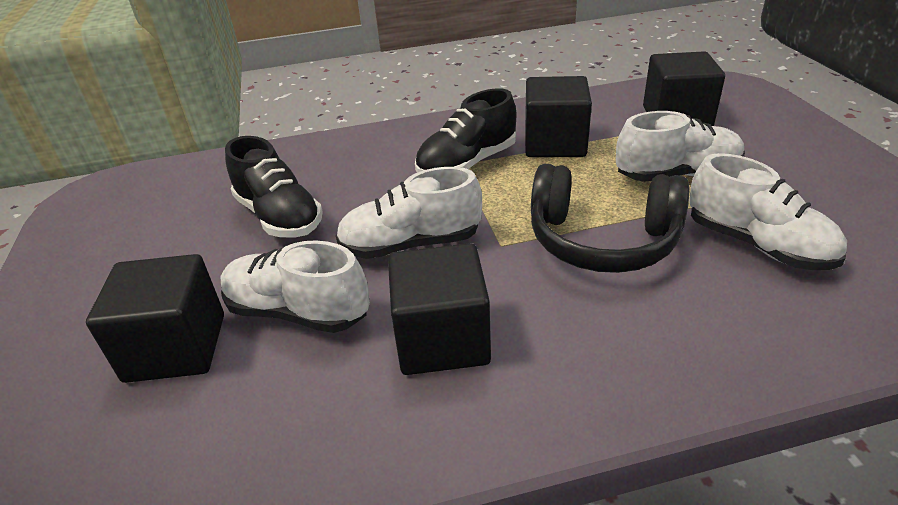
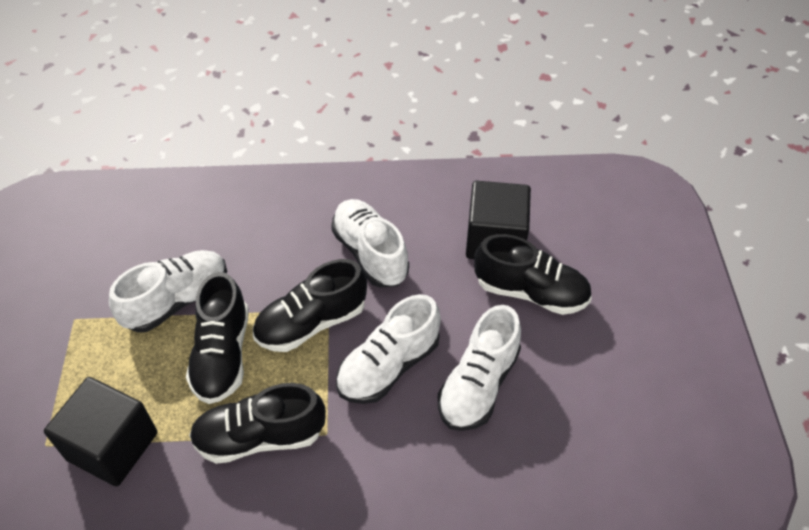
black cube: 4 -> 2
black headphones: 1 -> 0
black shoe: 2 -> 4

